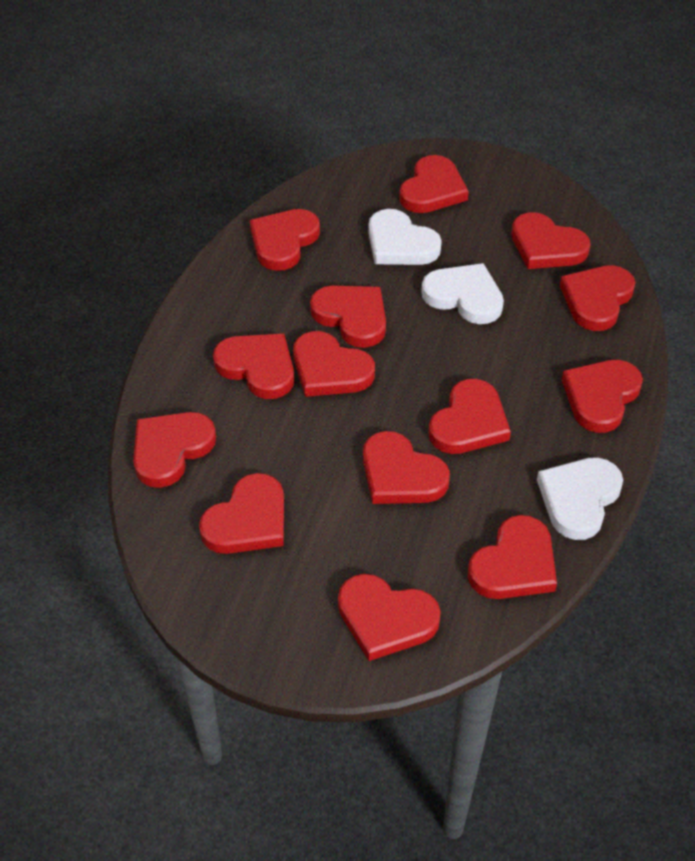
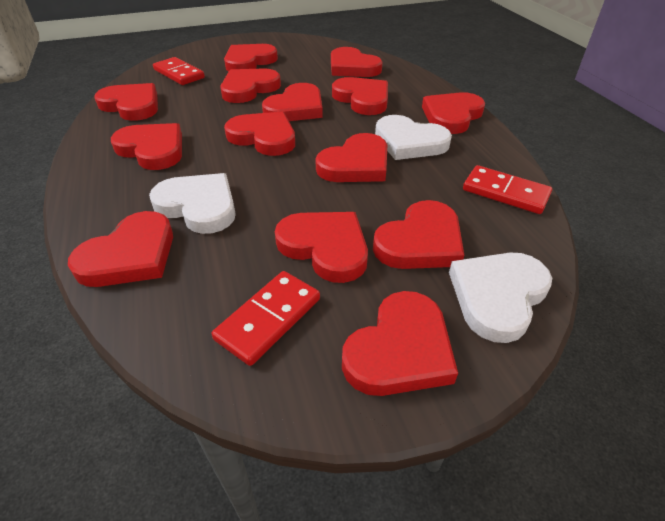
red domino: 0 -> 3

